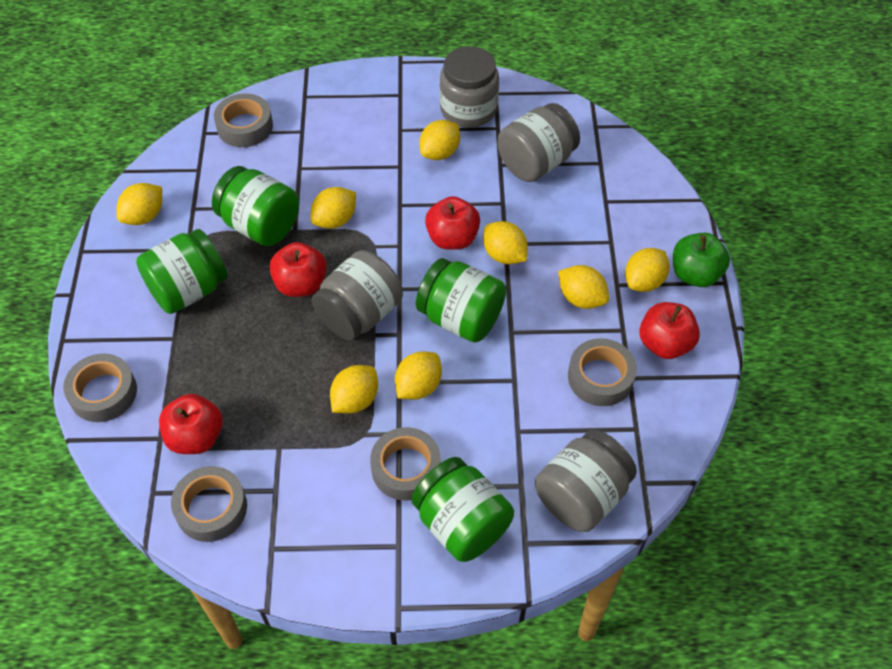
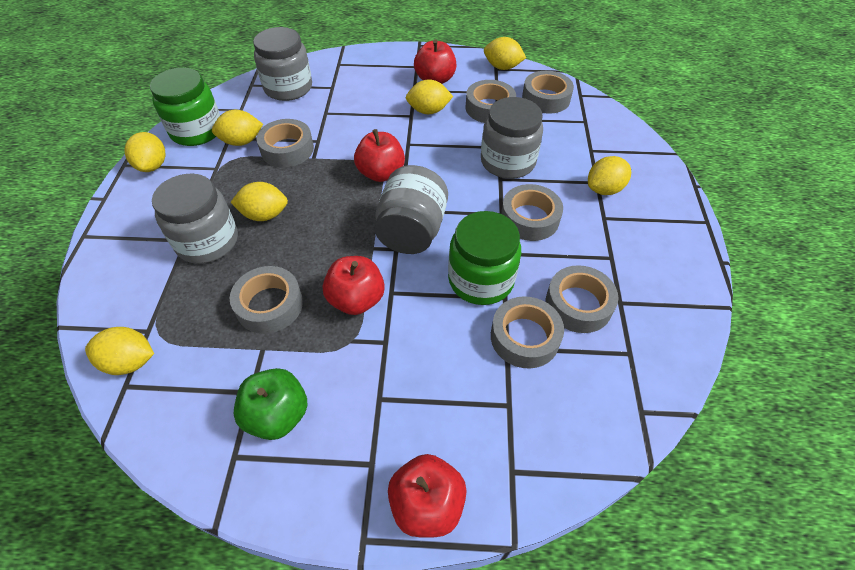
green jar: 4 -> 2
grey tape: 5 -> 7
yellow lemon: 8 -> 7

